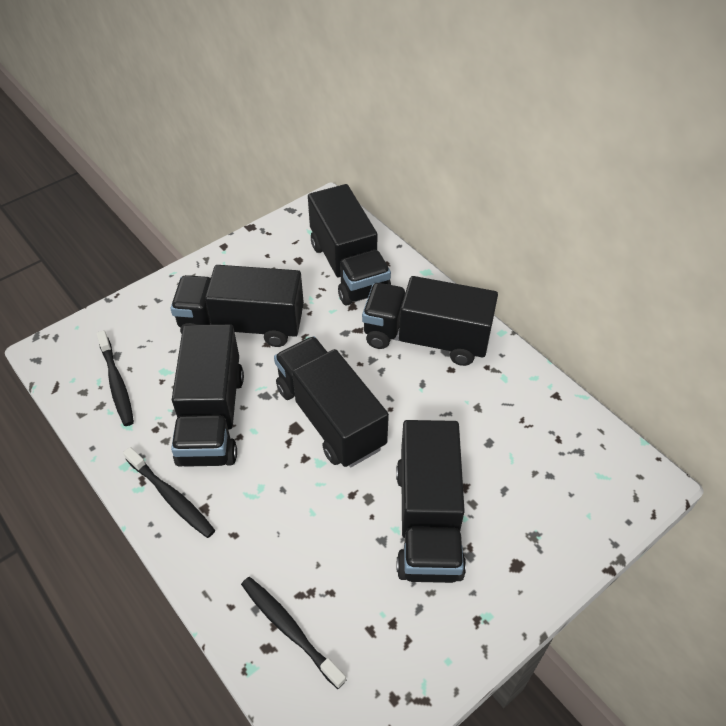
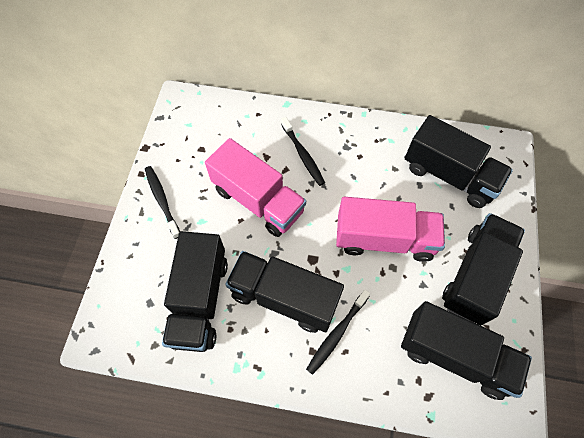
black truck: 6 -> 5
pink truck: 0 -> 2

